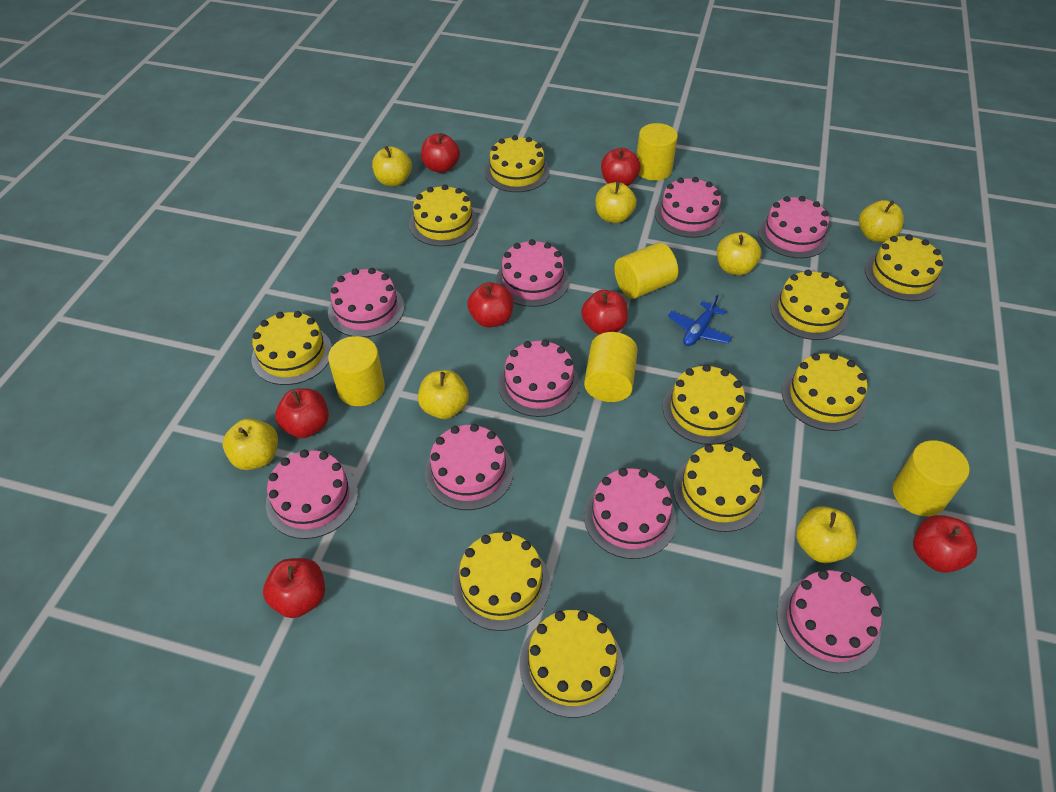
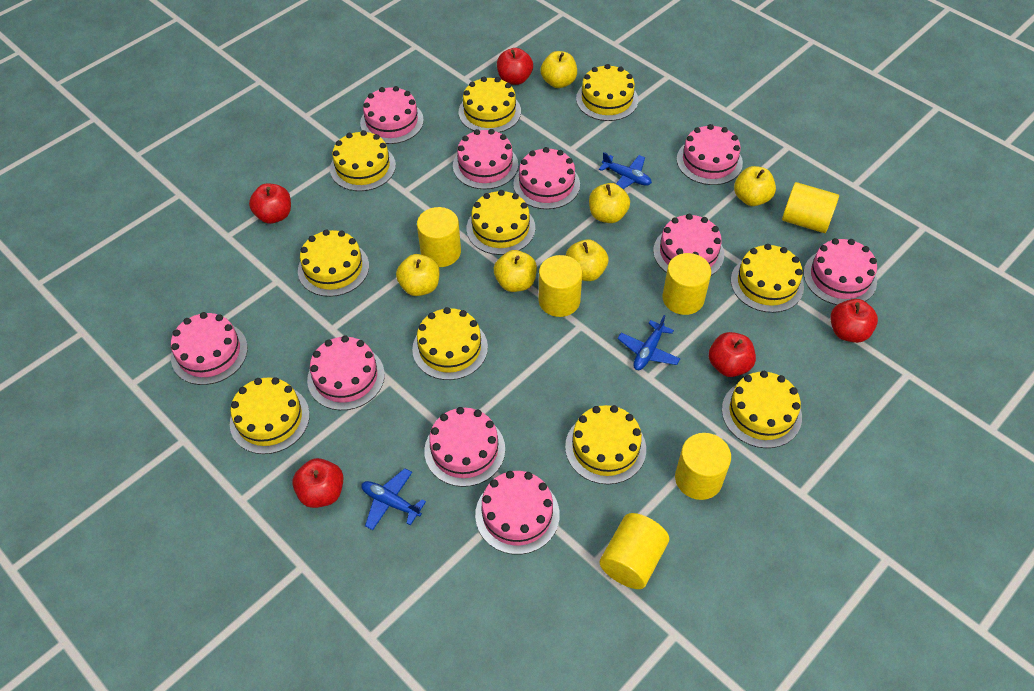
blue plane: 1 -> 3
pink cake: 9 -> 10
red apple: 7 -> 5
yellow apple: 7 -> 6
yellow cylinder: 5 -> 6

